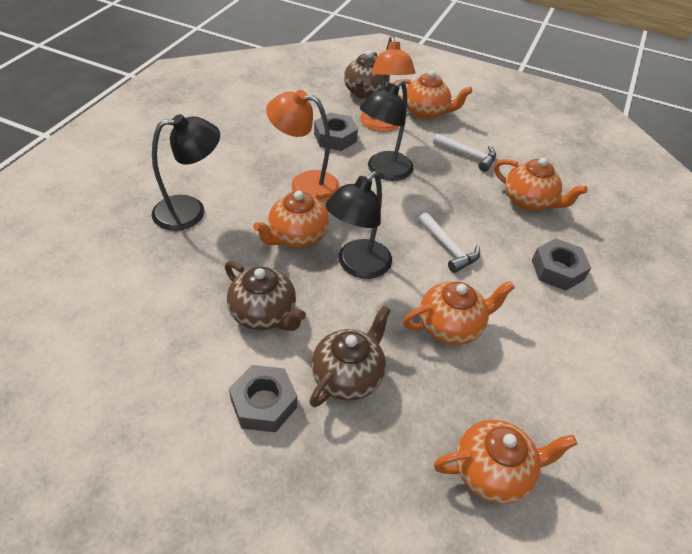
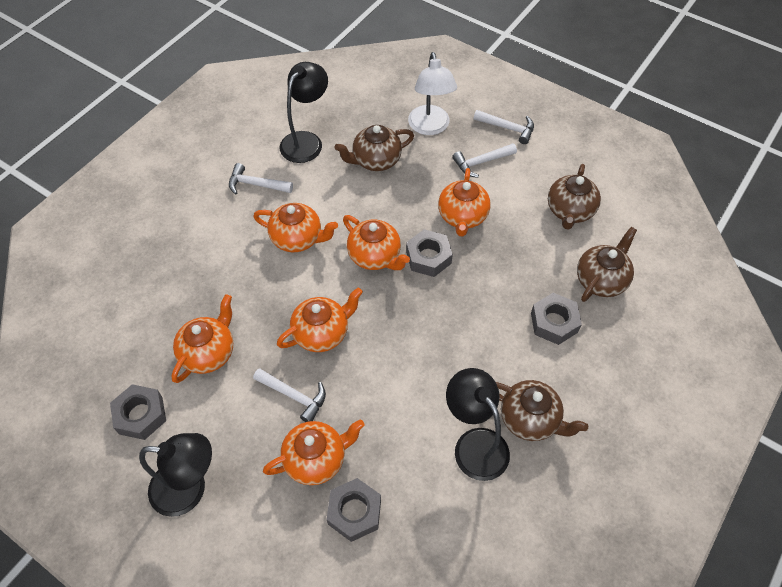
brown teapot: 3 -> 4
grey nut: 3 -> 4
orange lamp: 2 -> 0
orange teapot: 5 -> 6
white hammer: 2 -> 4
white lamp: 0 -> 1

